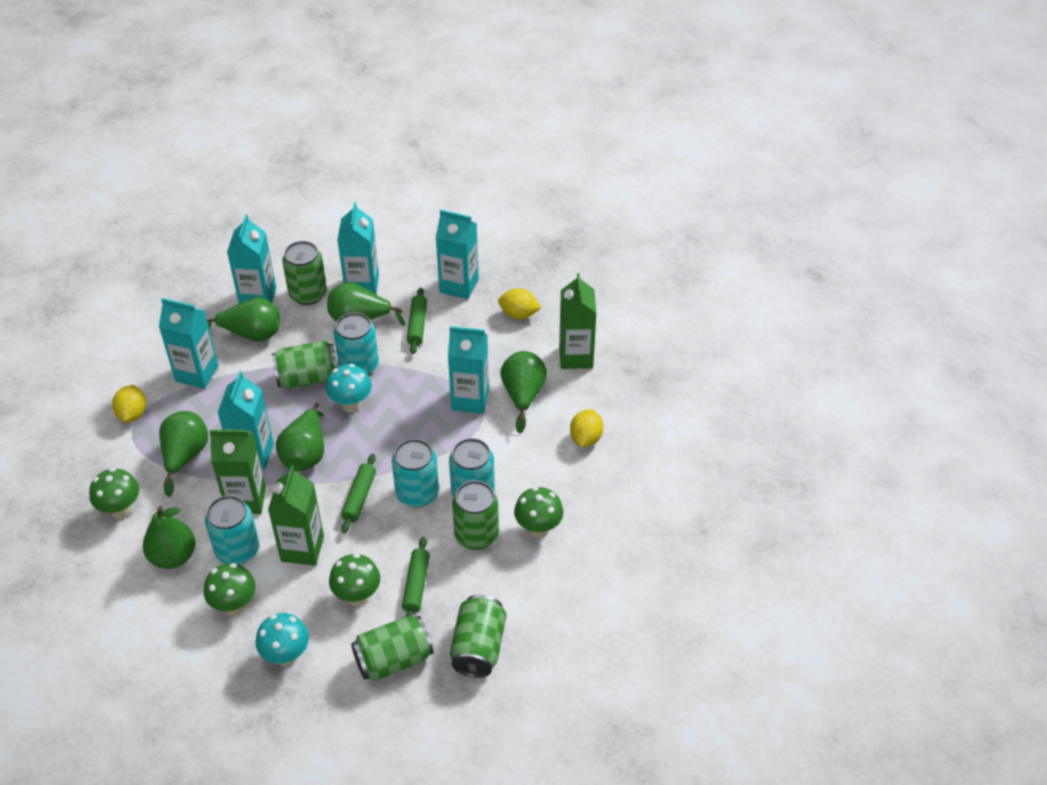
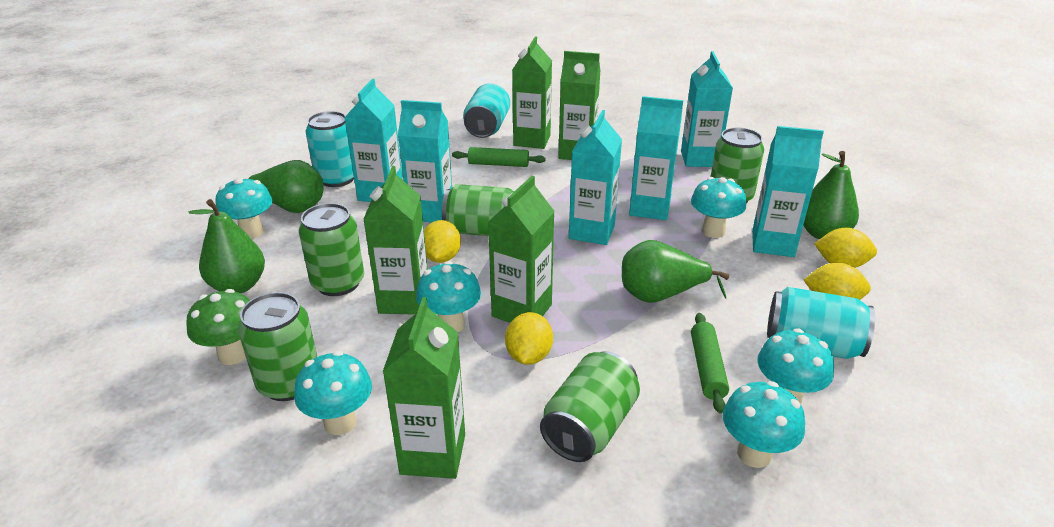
green carton: 3 -> 5
green mushroom: 4 -> 1
green pear: 6 -> 4
green rolling pin: 3 -> 2
turquoise can: 4 -> 3
turquoise mushroom: 2 -> 6
yellow lemon: 3 -> 4

